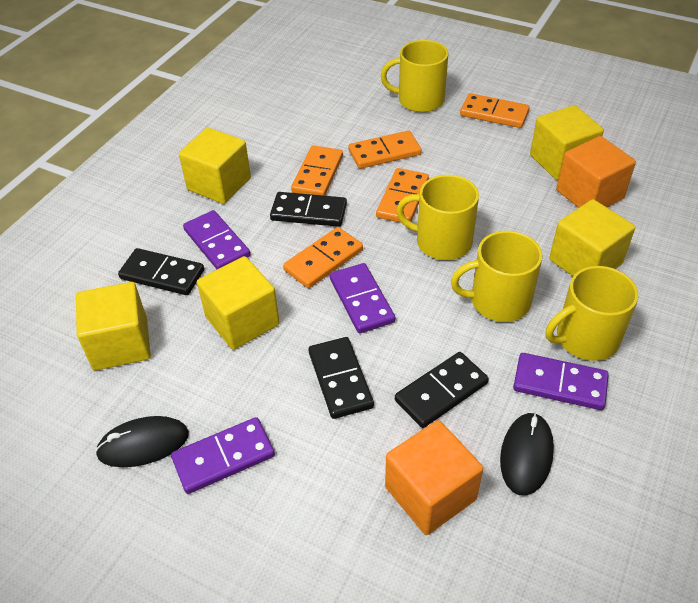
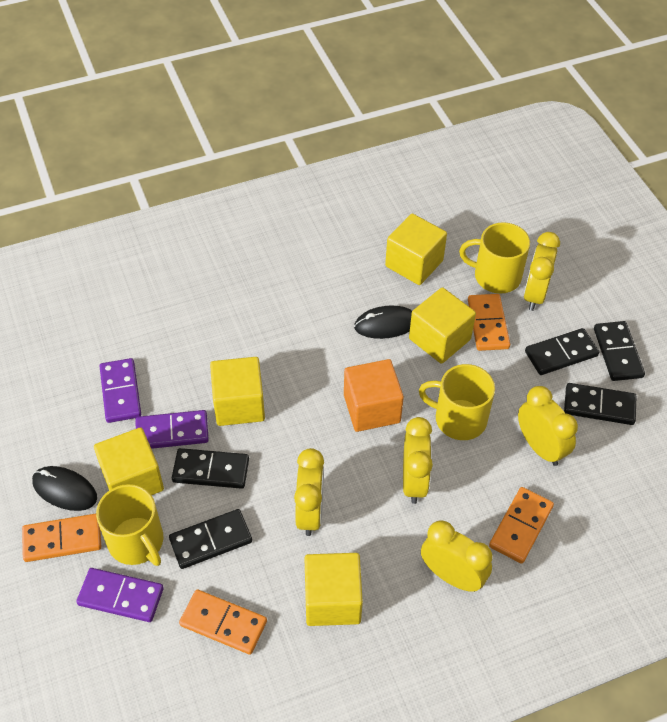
black domino: 4 -> 5
orange cube: 2 -> 1
orange domino: 5 -> 4
purple domino: 4 -> 3
yellow clock: 0 -> 5
yellow mug: 4 -> 3

